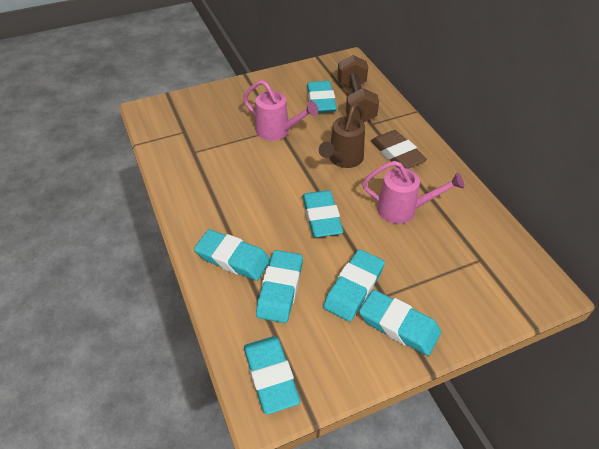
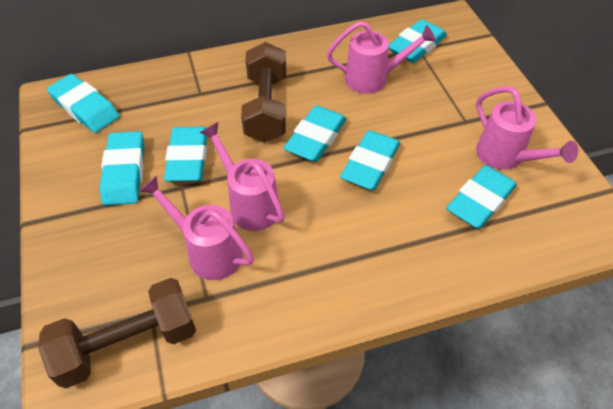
brown dumbbell: 1 -> 2
brown eraser: 1 -> 0
brown watering can: 1 -> 0
pink watering can: 2 -> 4

